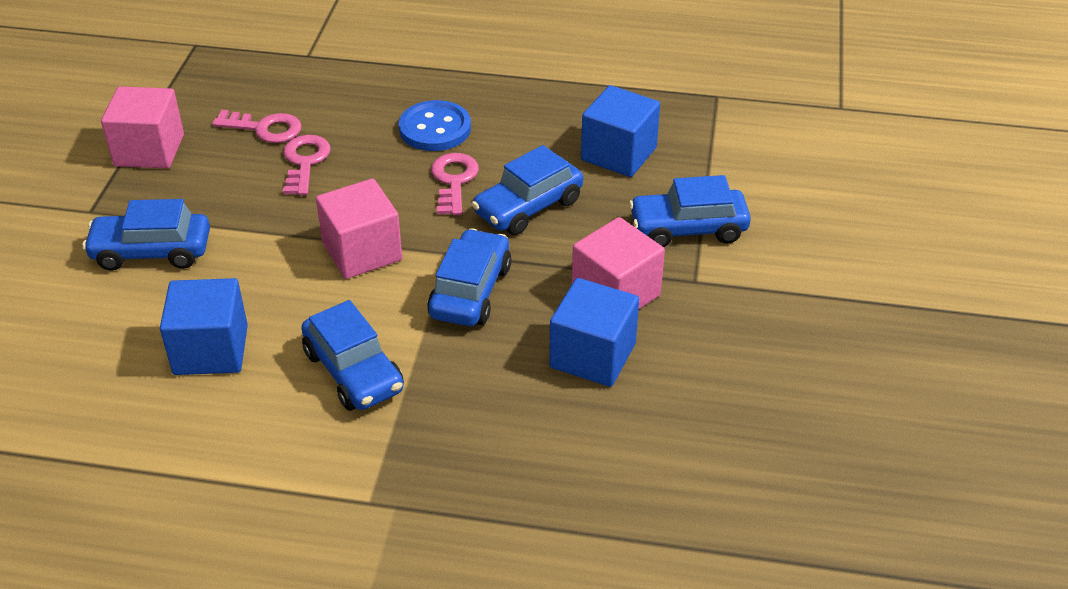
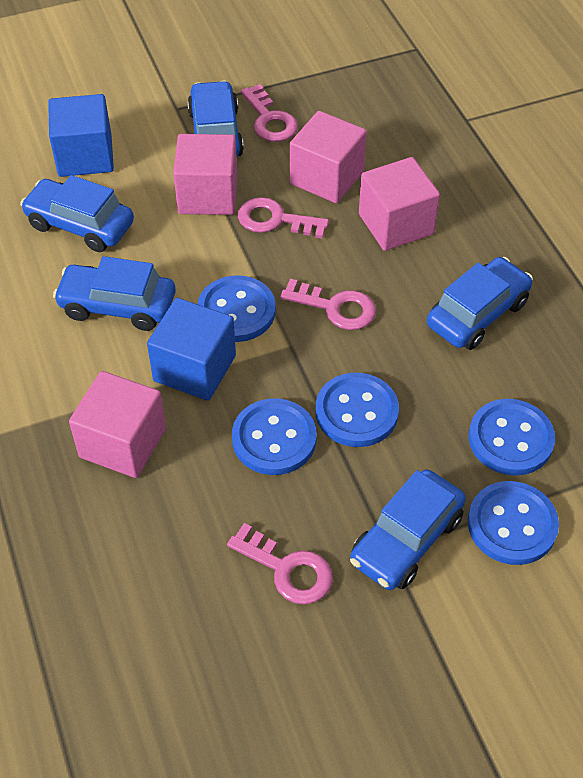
blue button: 1 -> 5
blue cube: 3 -> 2
pink cube: 3 -> 4
pink key: 3 -> 4

